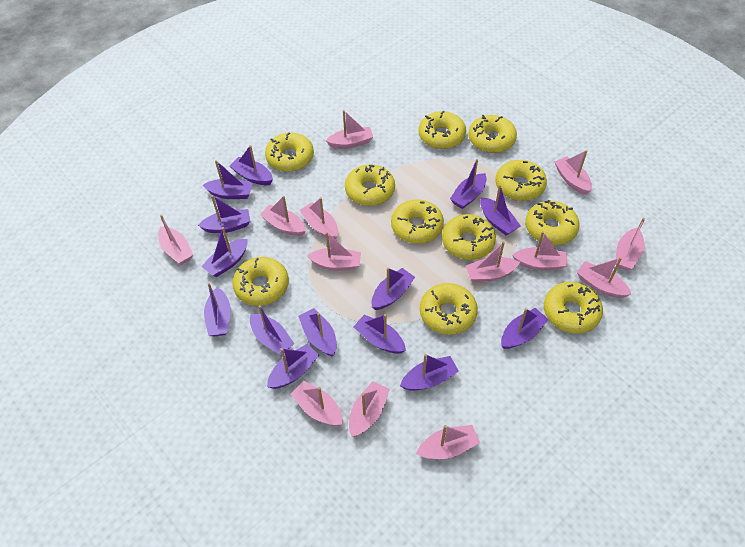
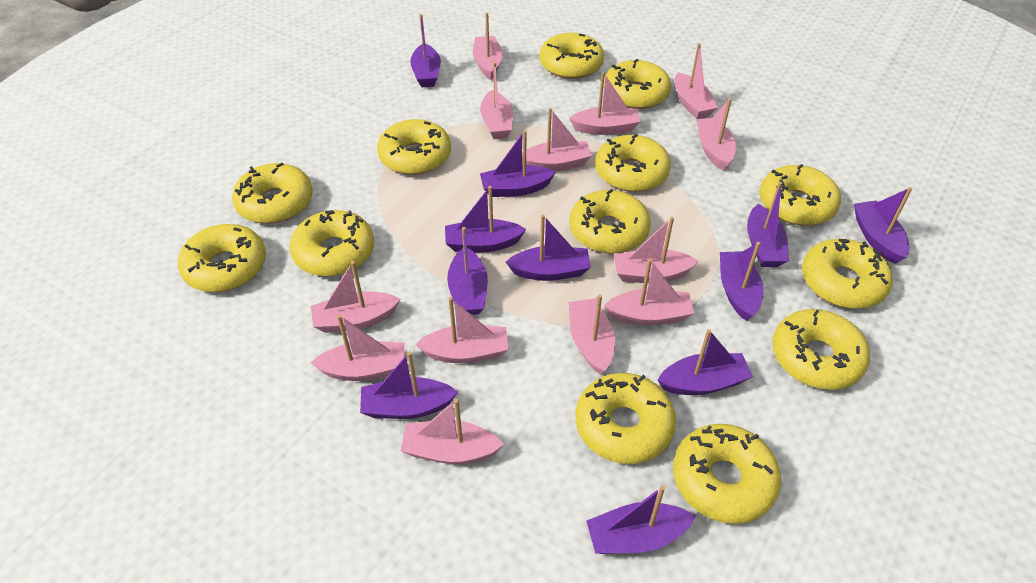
purple boat: 14 -> 11
yellow donut: 11 -> 13

